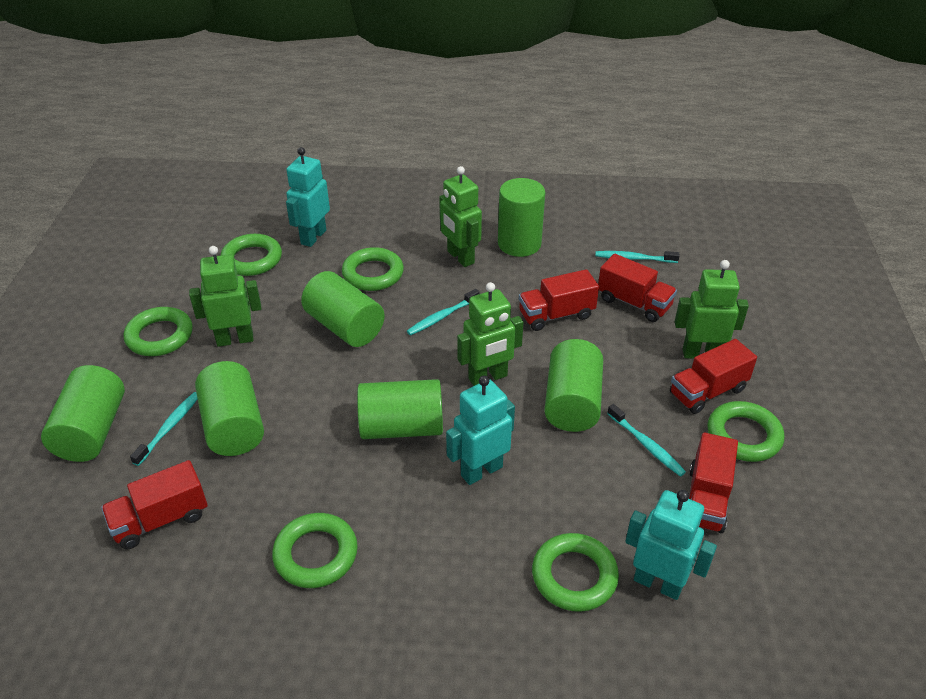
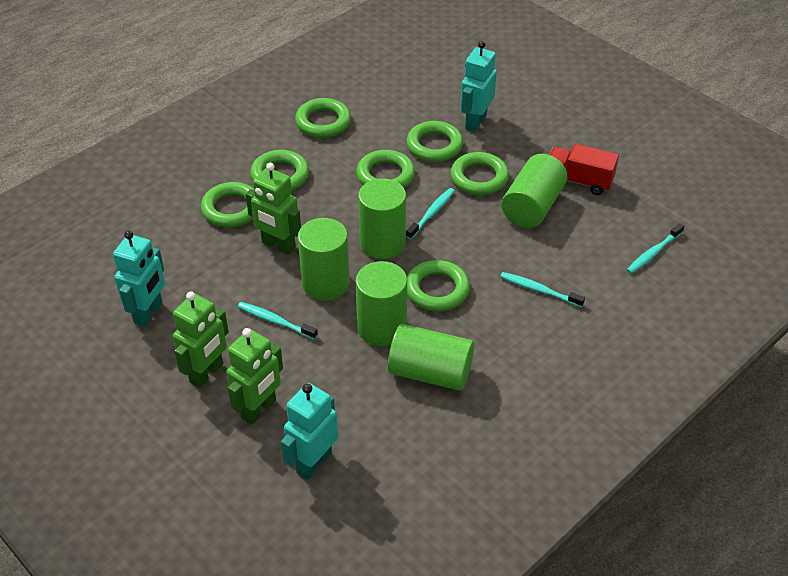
green cylinder: 6 -> 5
green ring: 6 -> 7
green robot: 4 -> 3
red truck: 5 -> 1

